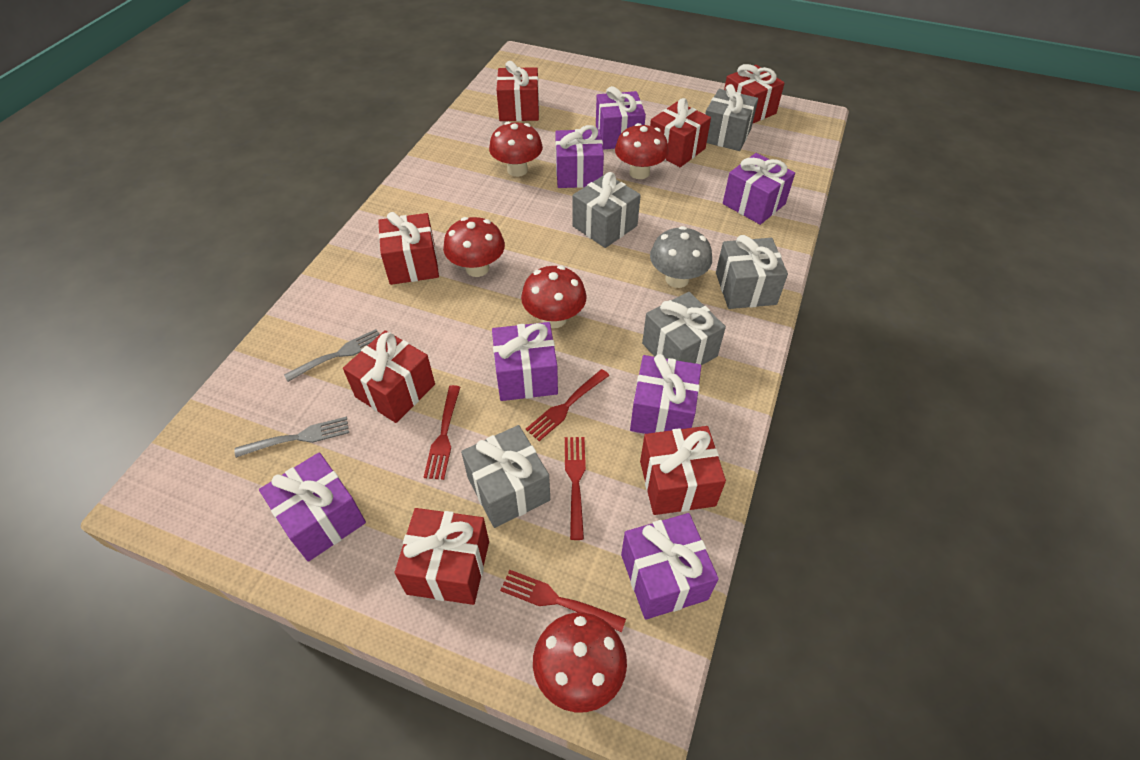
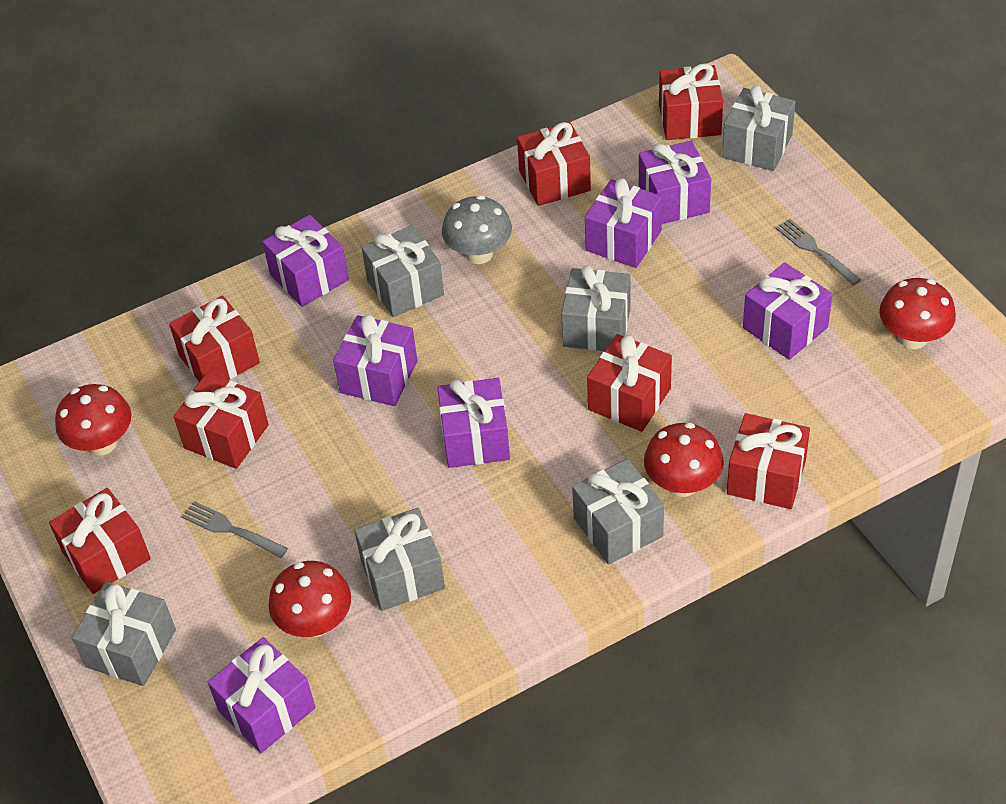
grey gift: 5 -> 6
red fork: 4 -> 0
red mushroom: 5 -> 4

